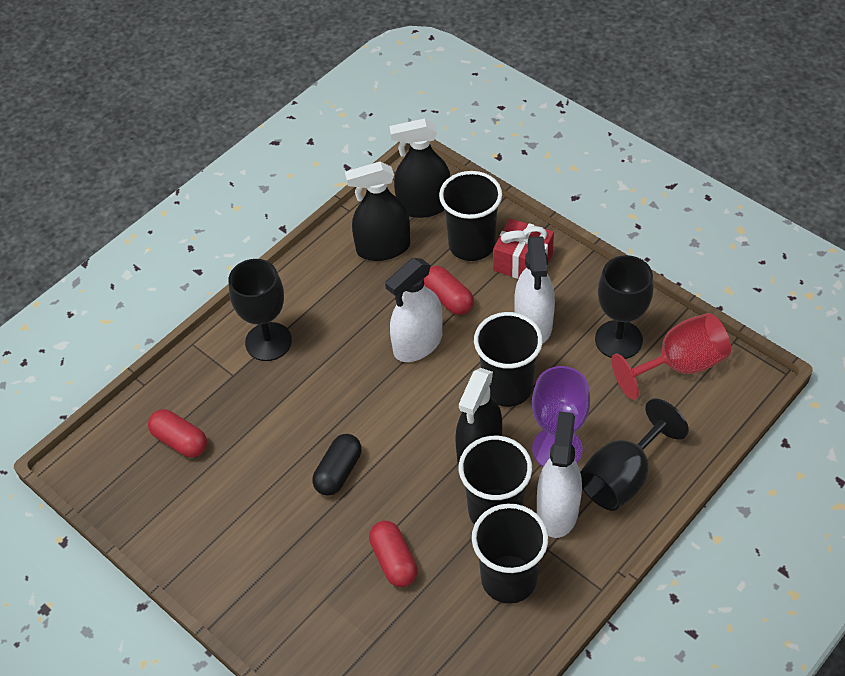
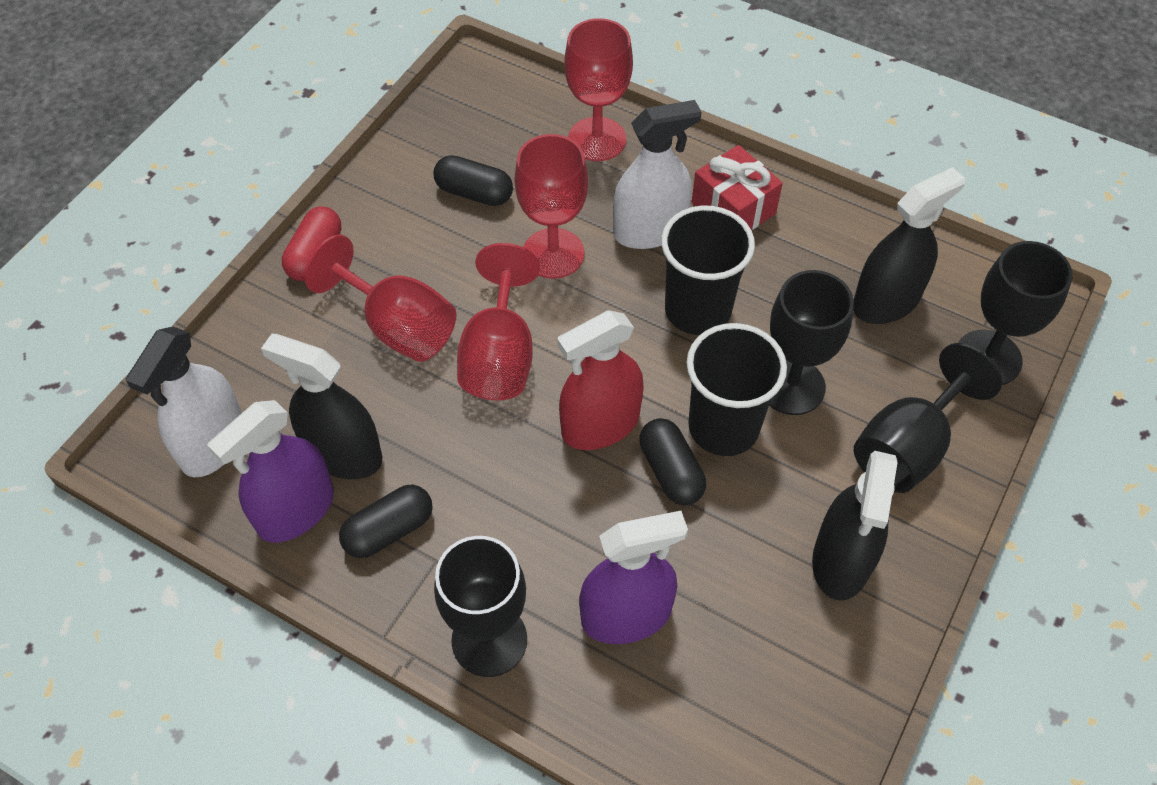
black capsule: 1 -> 3
black cup: 4 -> 2
black goblet: 3 -> 4
purple goblet: 1 -> 0
purple spray bottle: 0 -> 2
red capsule: 3 -> 1
red goblet: 1 -> 4
red spray bottle: 0 -> 1
white spray bottle: 3 -> 2

